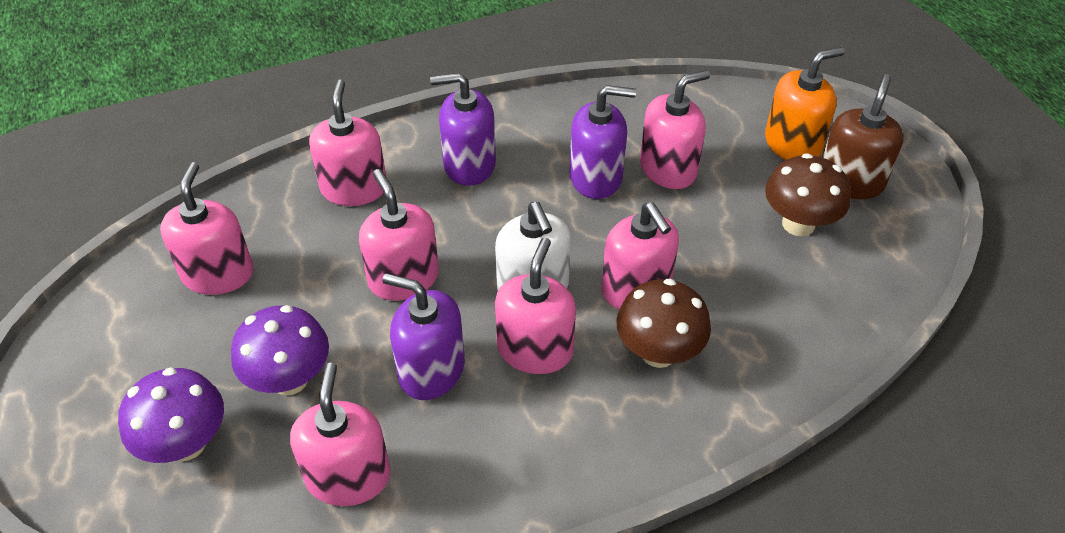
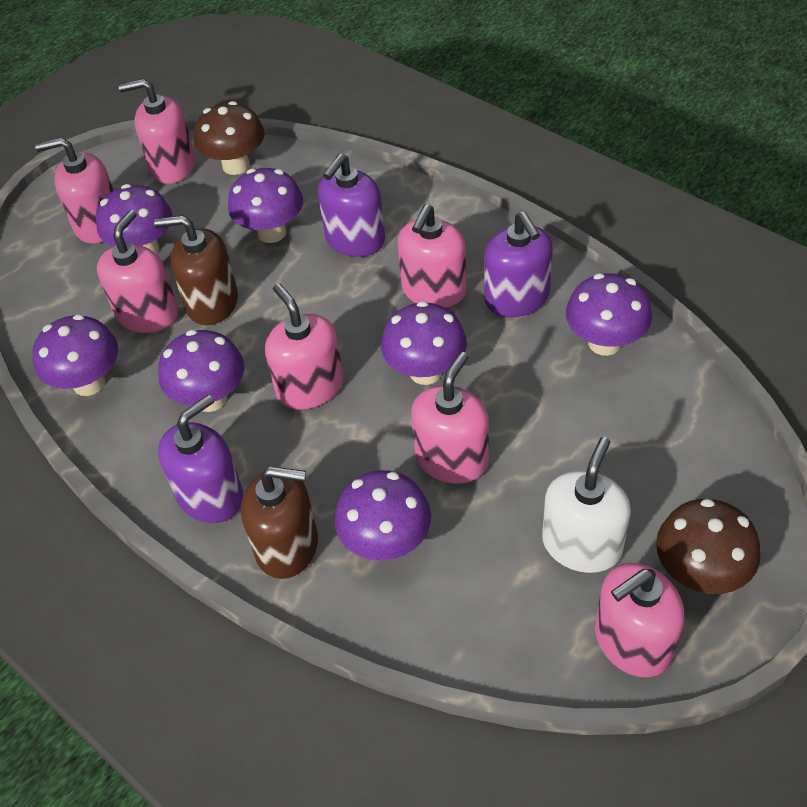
brown soap dispenser: 1 -> 2
orange soap dispenser: 1 -> 0
purple mushroom: 2 -> 7

